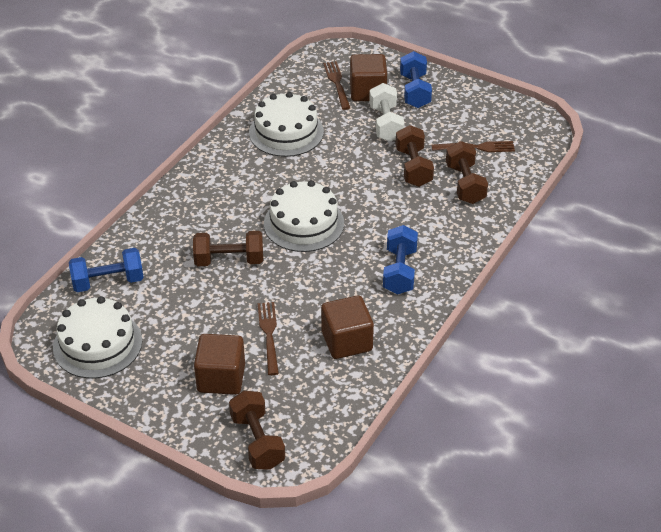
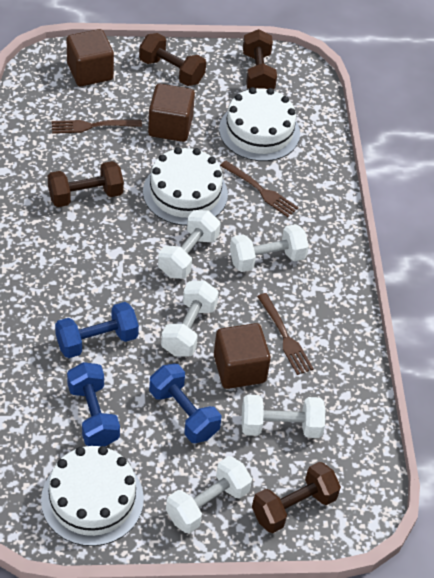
white dumbbell: 1 -> 5

